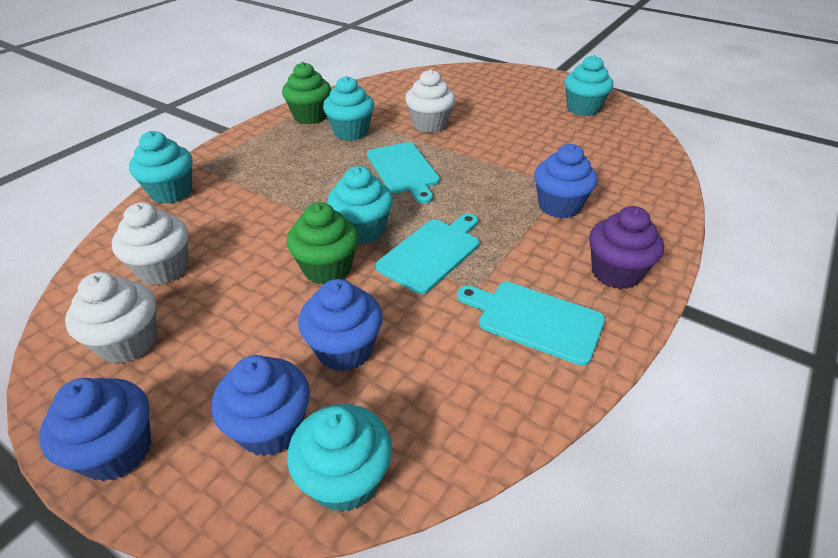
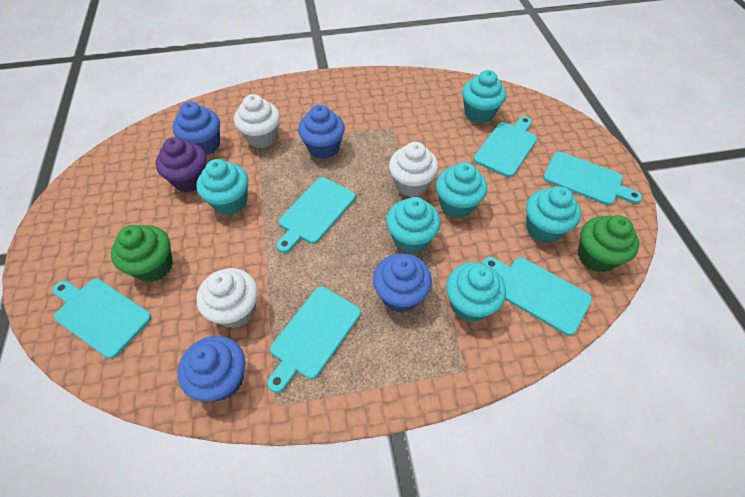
turquoise cupcake: 5 -> 6
turquoise cutting board: 3 -> 6

